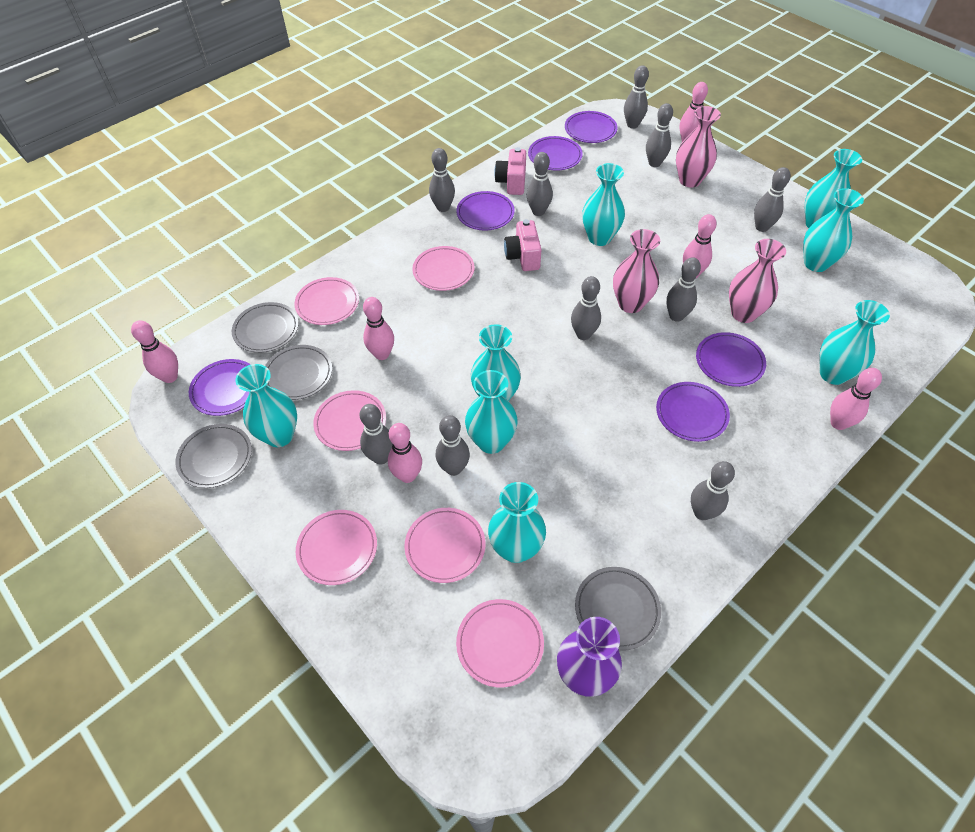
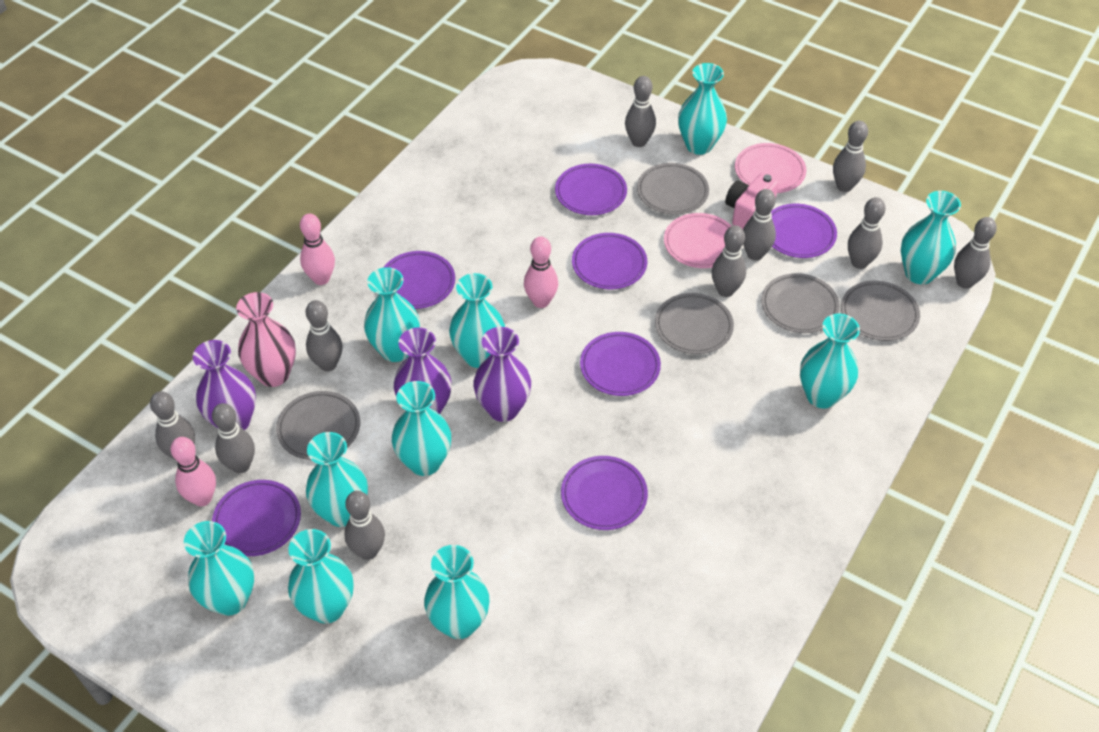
grey plate: 4 -> 5
pink bowling pin: 6 -> 3
pink camera: 2 -> 1
pink plate: 6 -> 2
pink vase: 3 -> 1
purple plate: 6 -> 7
purple vase: 1 -> 3
turquoise vase: 8 -> 10

